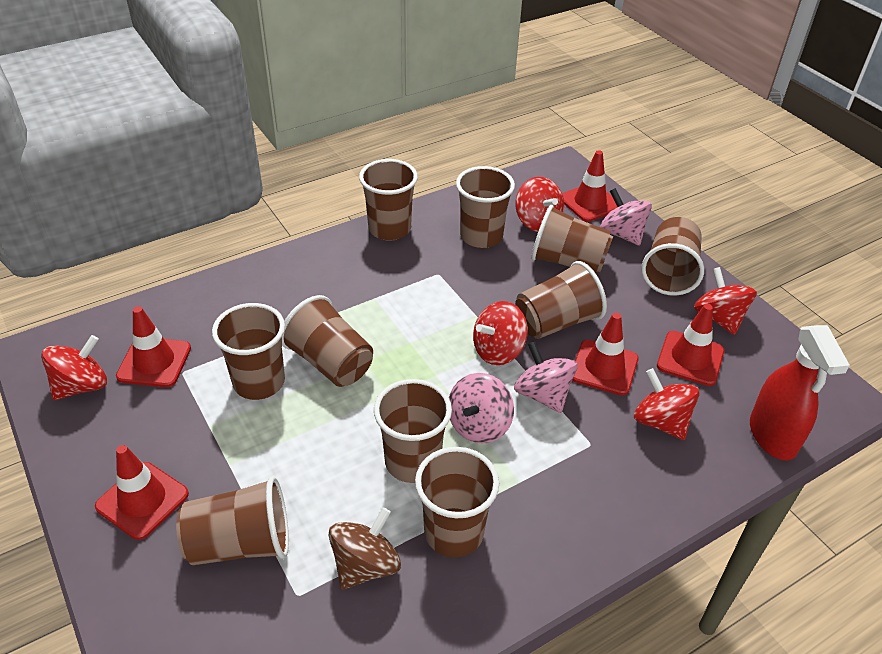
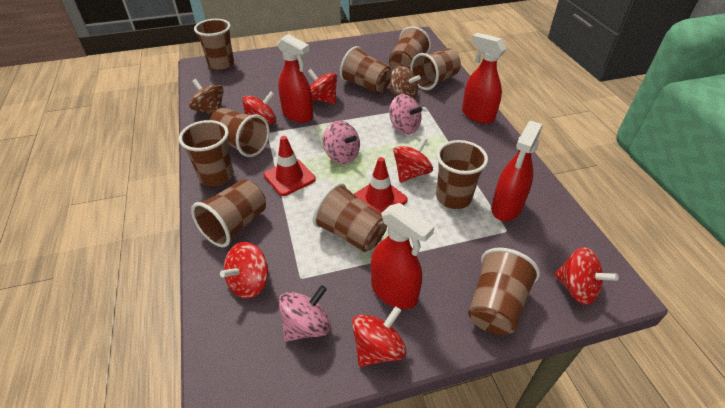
brown spinning top: 1 -> 2
red spinning top: 5 -> 6
red spray bottle: 1 -> 4
red traffic cone: 5 -> 2

